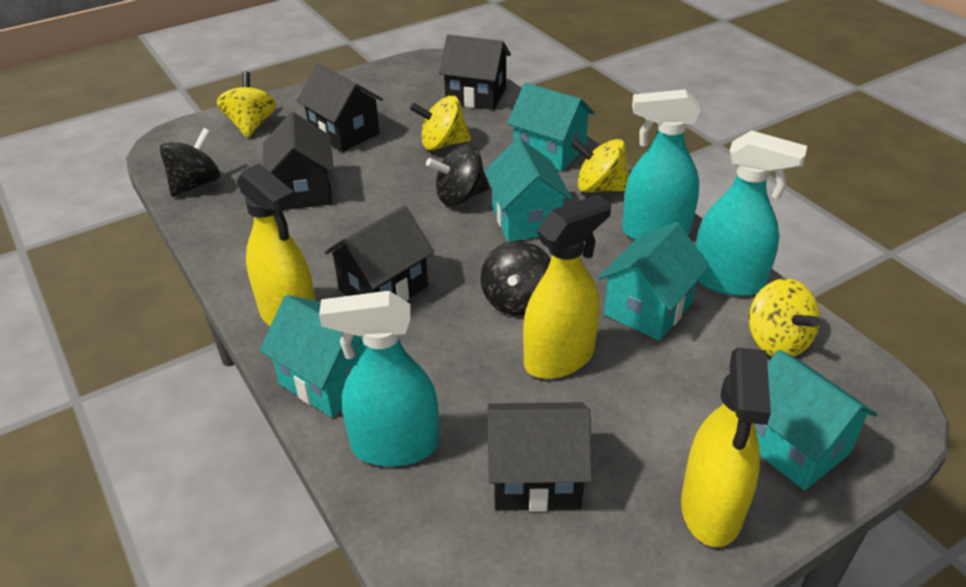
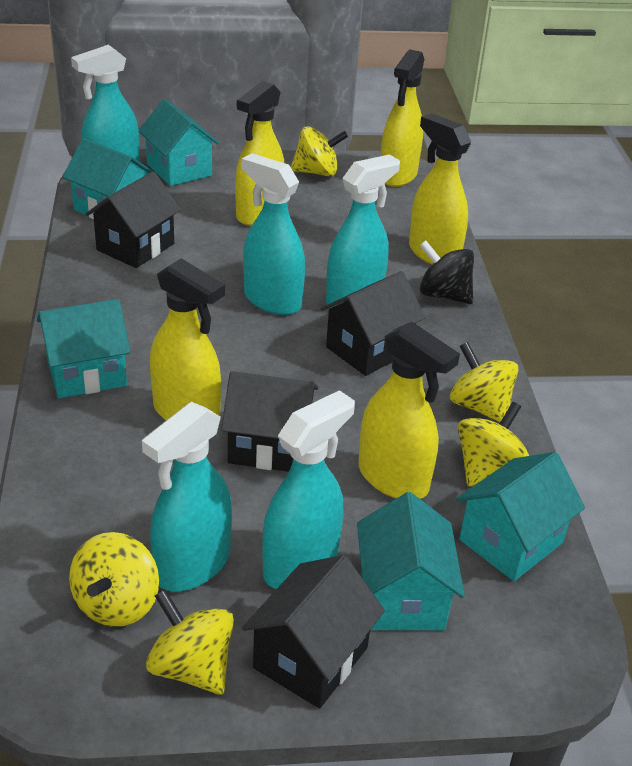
black house: 5 -> 4
black spinning top: 3 -> 1
turquoise spray bottle: 3 -> 5
yellow spinning top: 4 -> 5
yellow spray bottle: 3 -> 5

